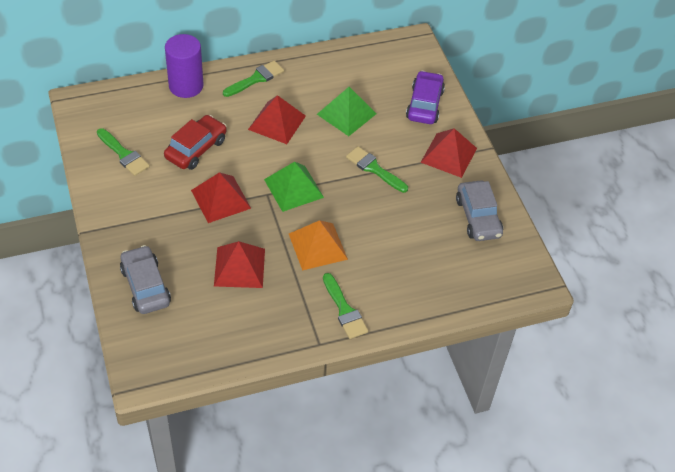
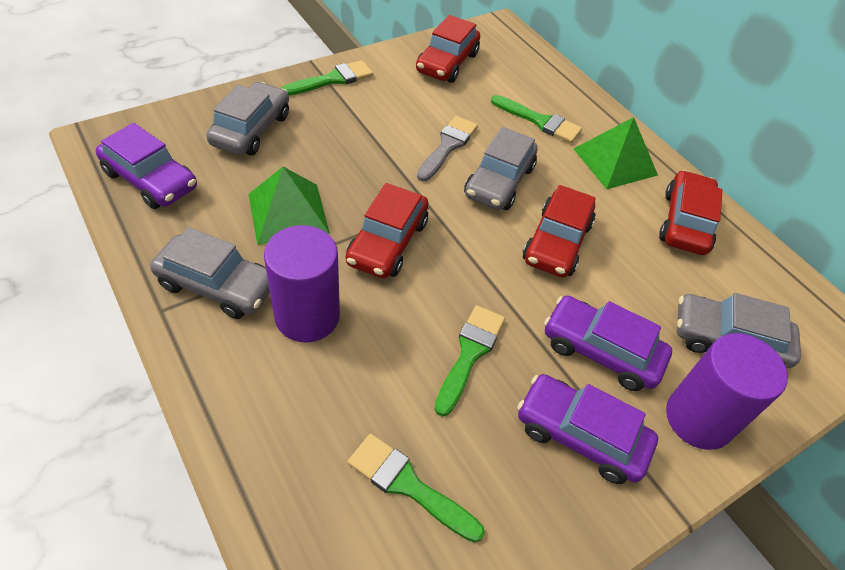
grey brush: 0 -> 1
grey car: 2 -> 4
orange pyramid: 1 -> 0
purple car: 1 -> 3
purple cylinder: 1 -> 2
red car: 1 -> 4
red pyramid: 4 -> 0

